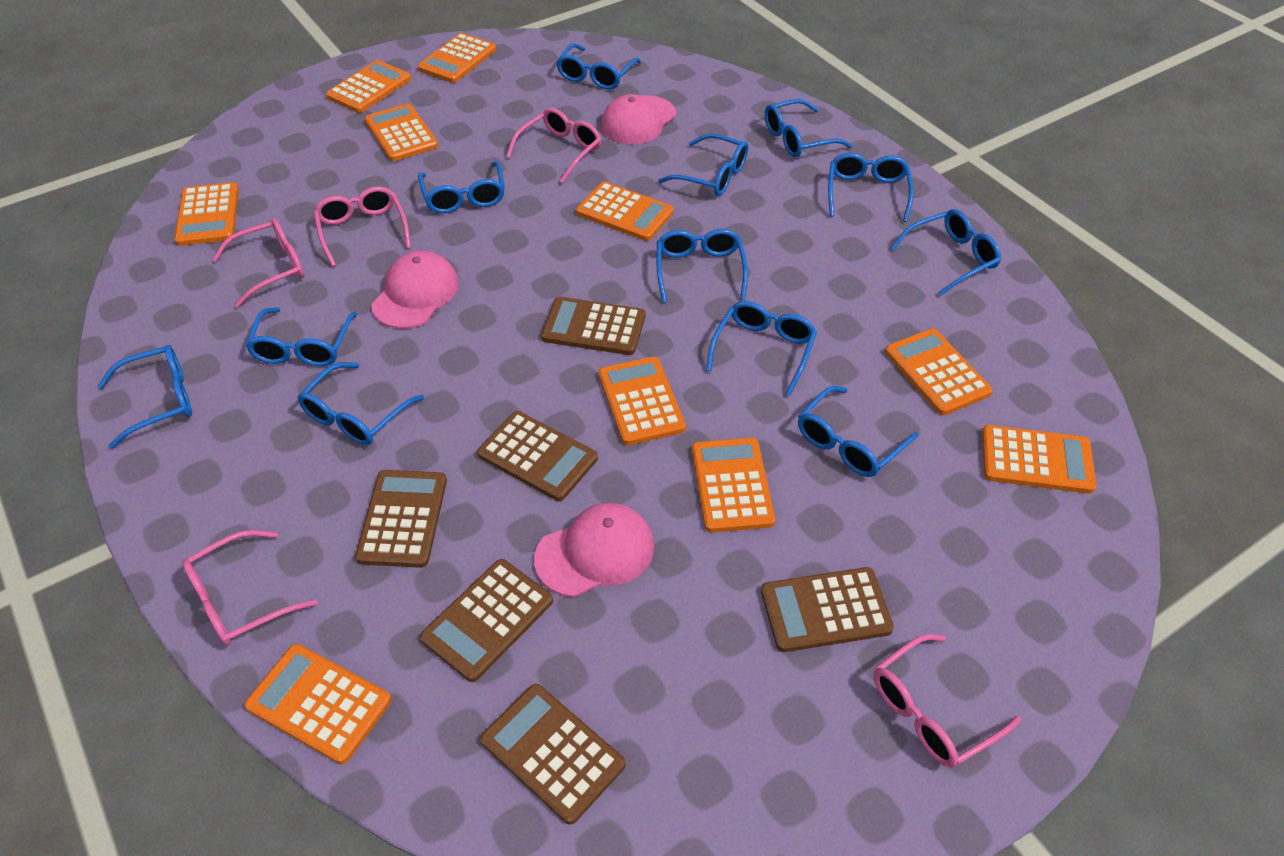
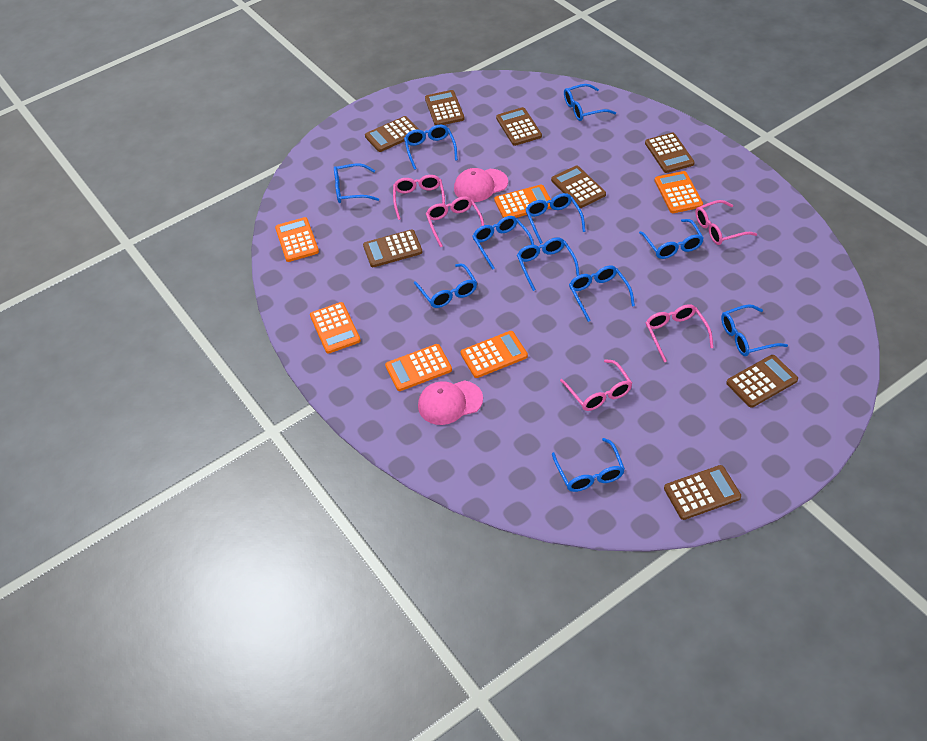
blue glasses: 12 -> 11
brown calculator: 6 -> 8
orange calculator: 10 -> 6
pink cap: 3 -> 2

